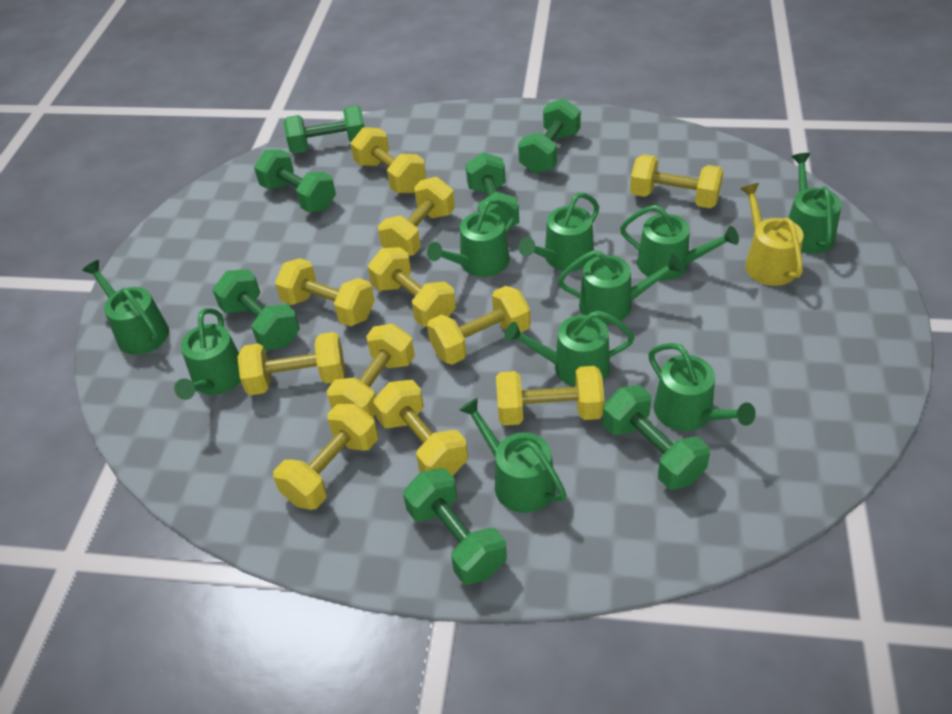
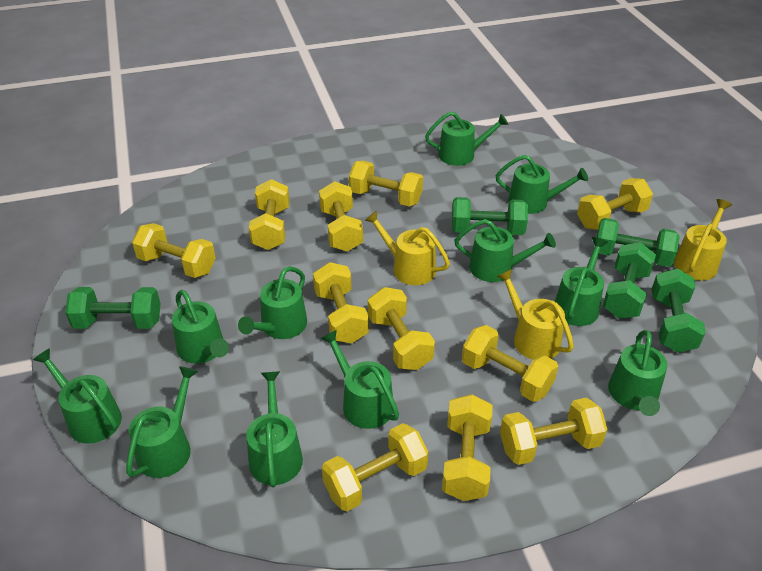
green dumbbell: 7 -> 5
green watering can: 10 -> 11
yellow watering can: 1 -> 3

